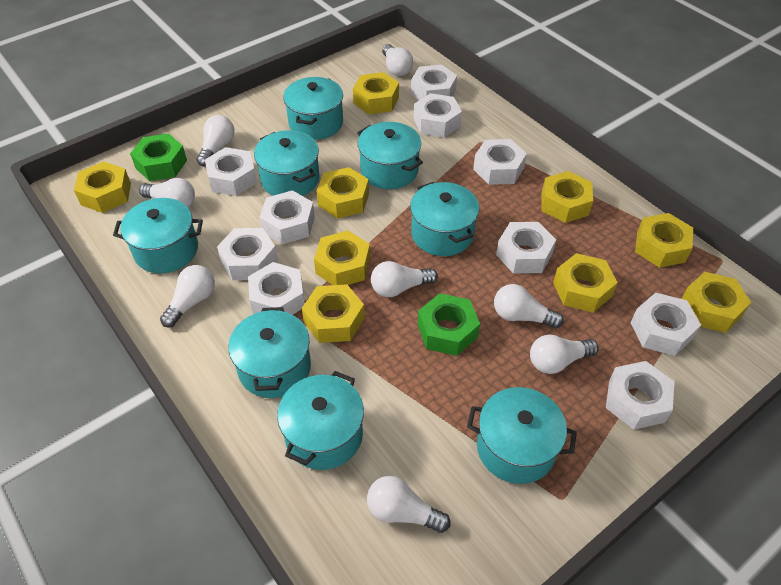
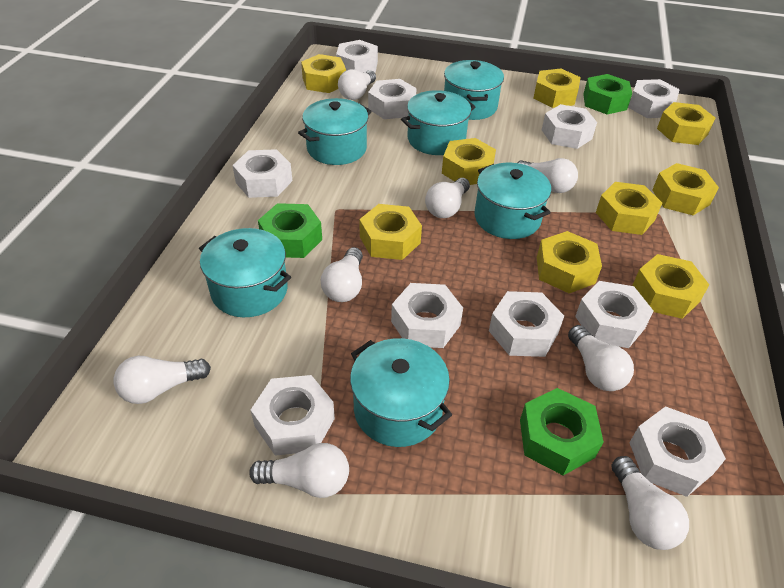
green nut: 2 -> 3
turquoise pot: 8 -> 6

